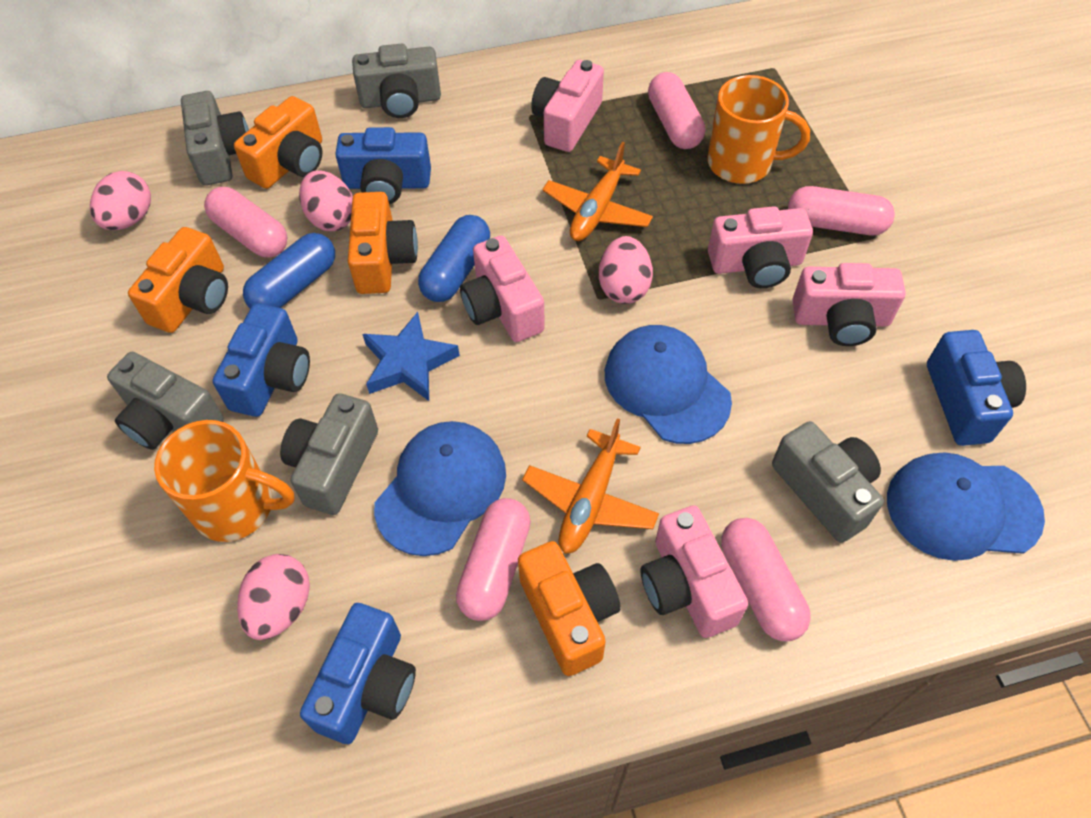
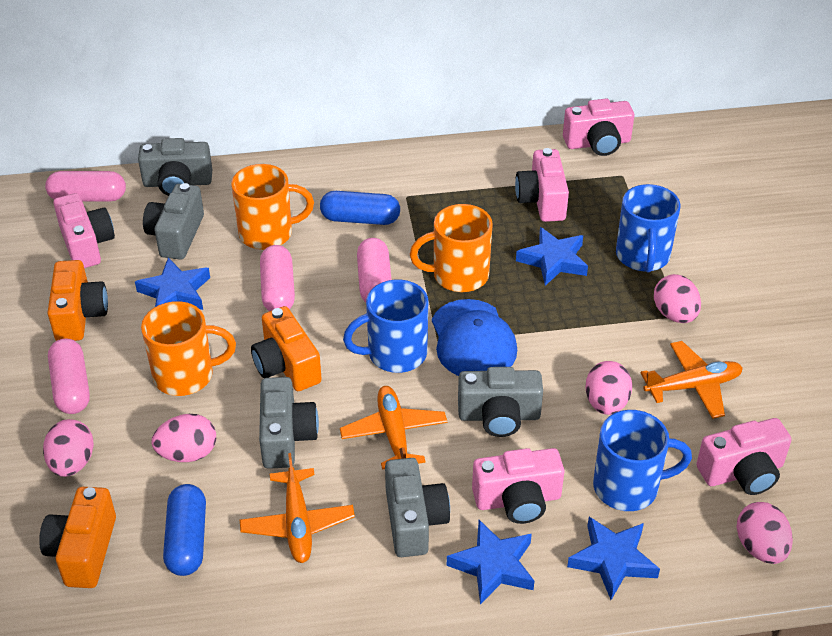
blue camera: 4 -> 0
blue cap: 3 -> 1
blue mug: 0 -> 3
blue star: 1 -> 4
orange camera: 4 -> 3
orange mug: 2 -> 3
orange plane: 2 -> 3
pink capsule: 5 -> 4
pink egg: 4 -> 5

